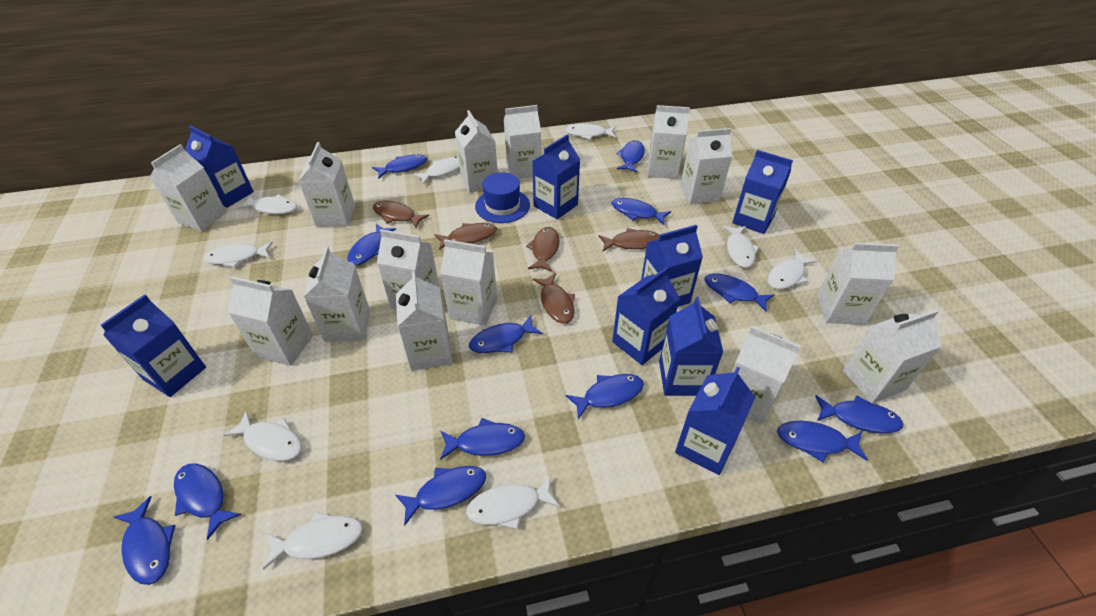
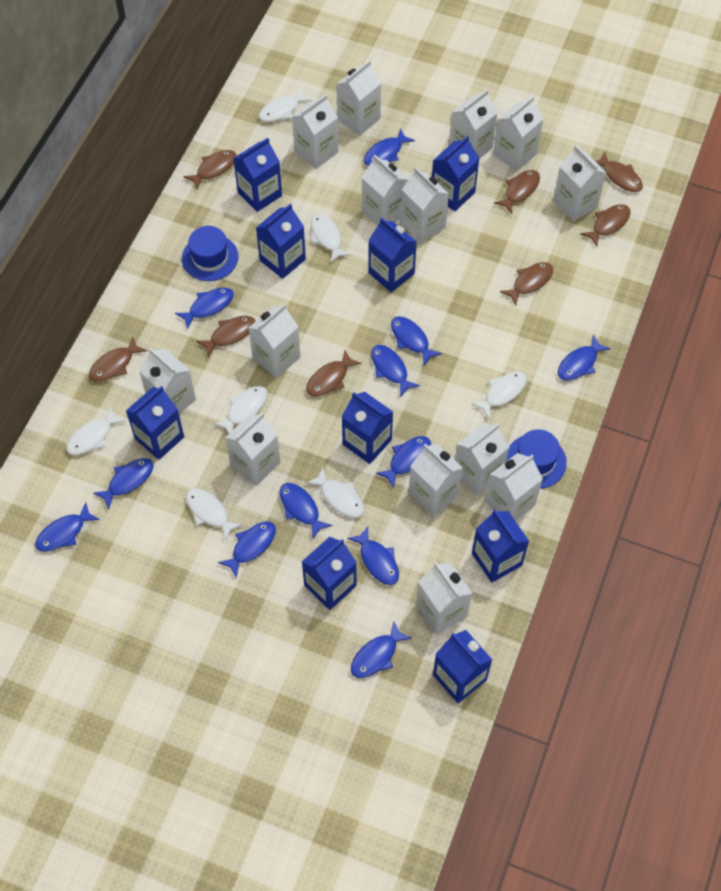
blue carton: 8 -> 9
blue fish: 13 -> 12
blue hat: 1 -> 2
brown fish: 5 -> 8
white fish: 9 -> 7

